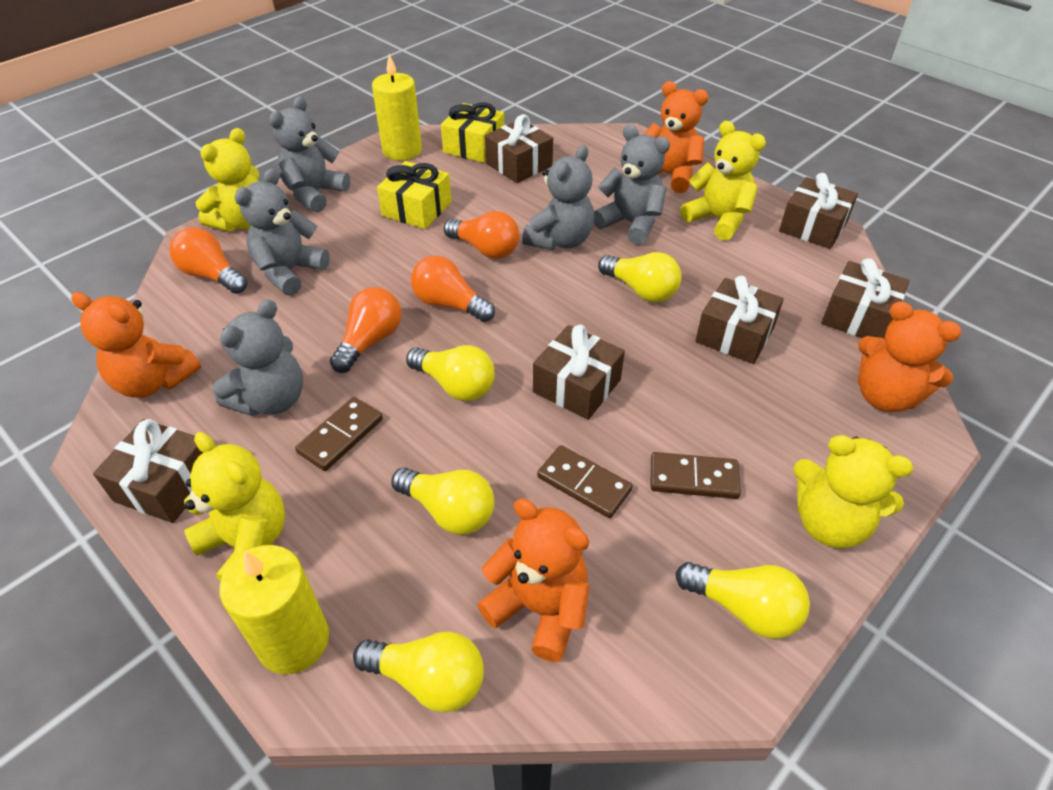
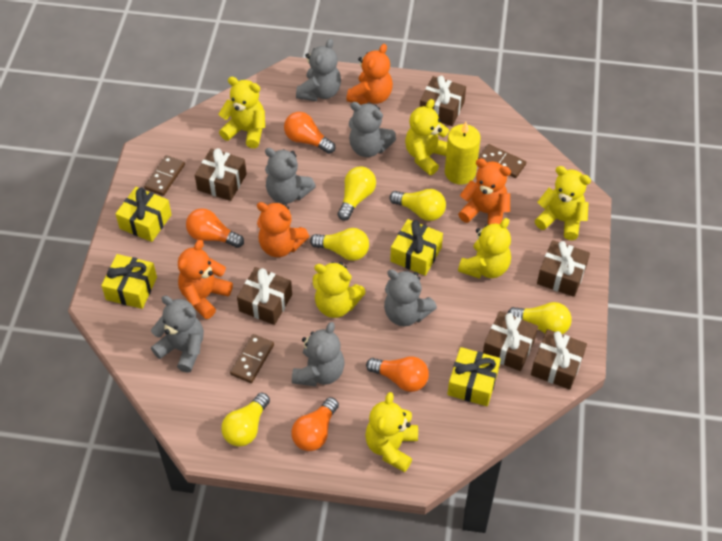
grey teddy bear: 5 -> 6
yellow candle: 2 -> 1
yellow gift: 2 -> 4
yellow teddy bear: 4 -> 6

